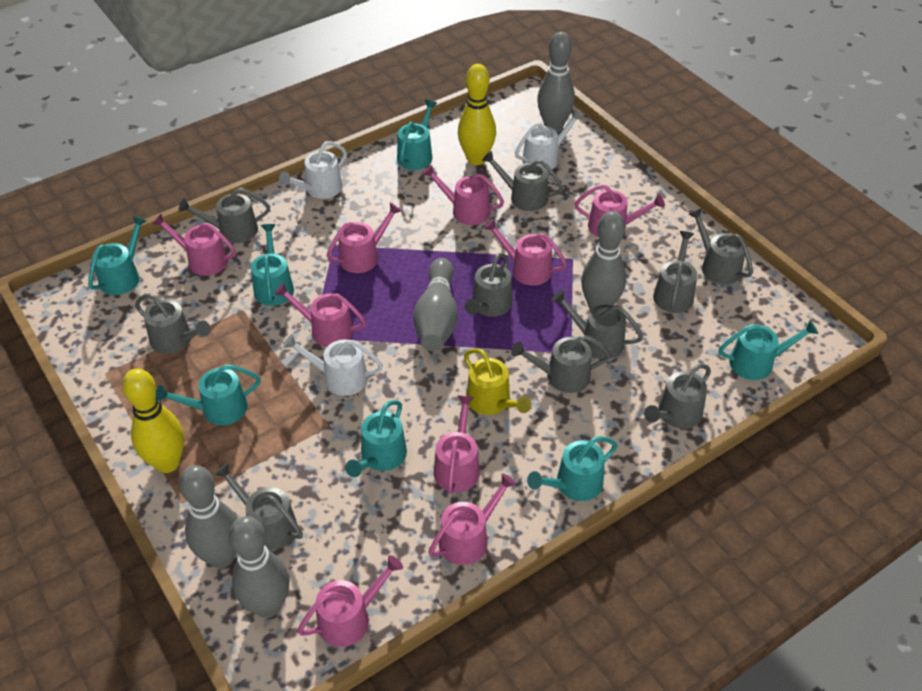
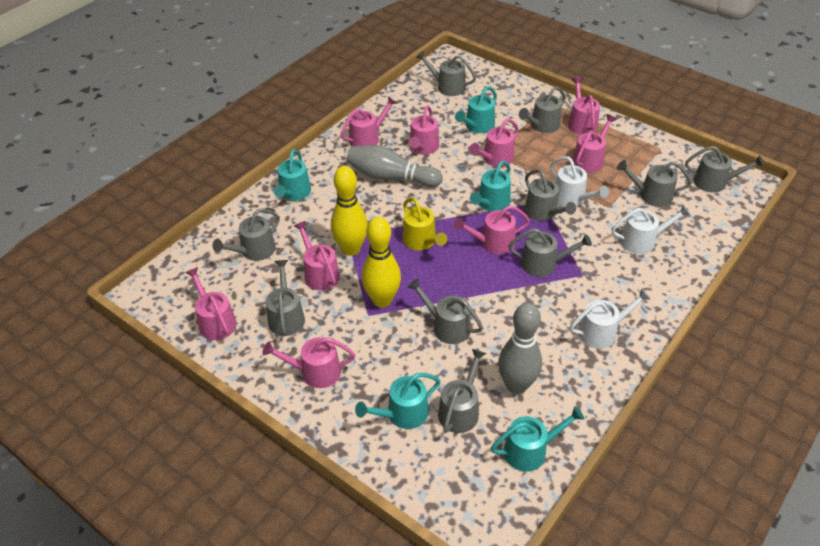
grey bowling pin: 5 -> 2
turquoise watering can: 7 -> 5

